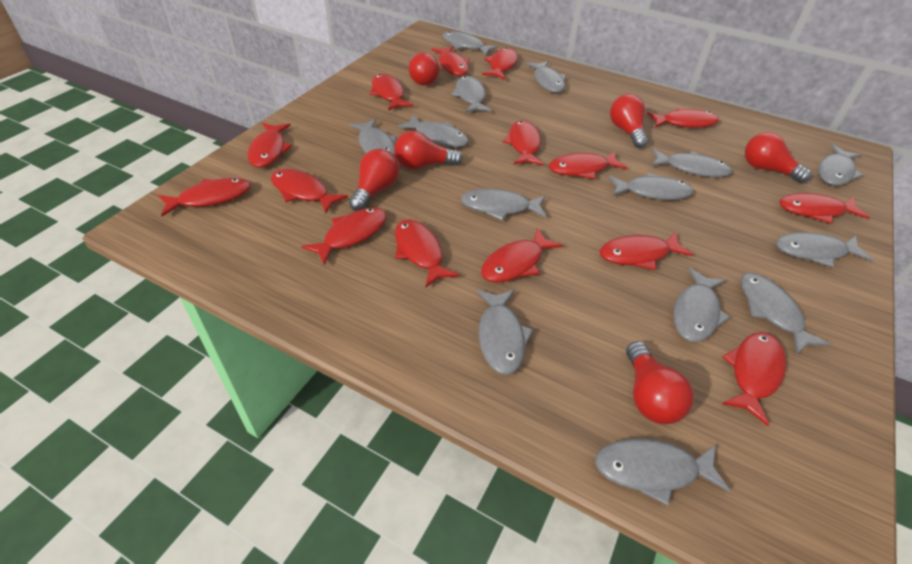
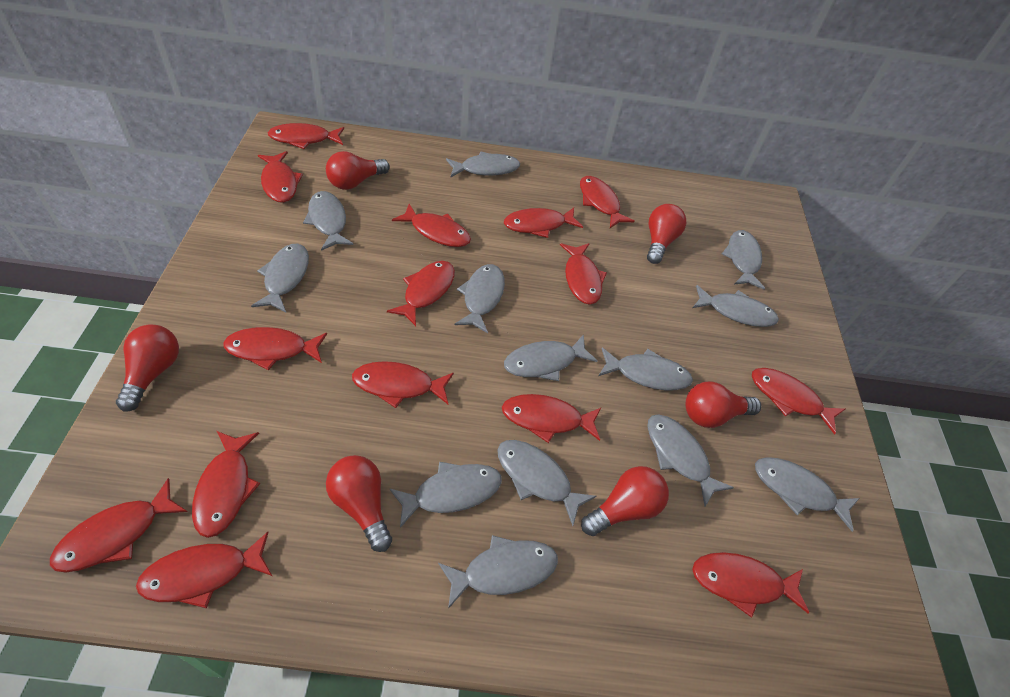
grey fish: 14 -> 13

